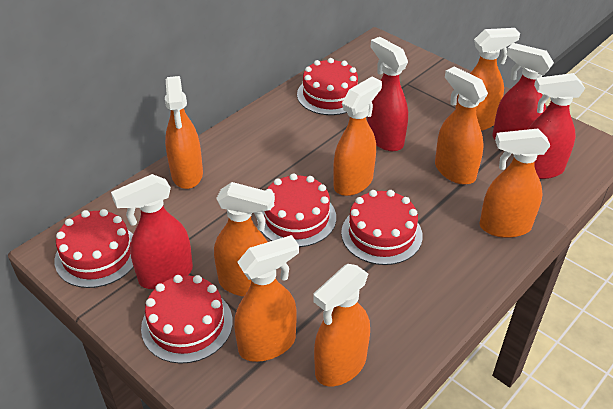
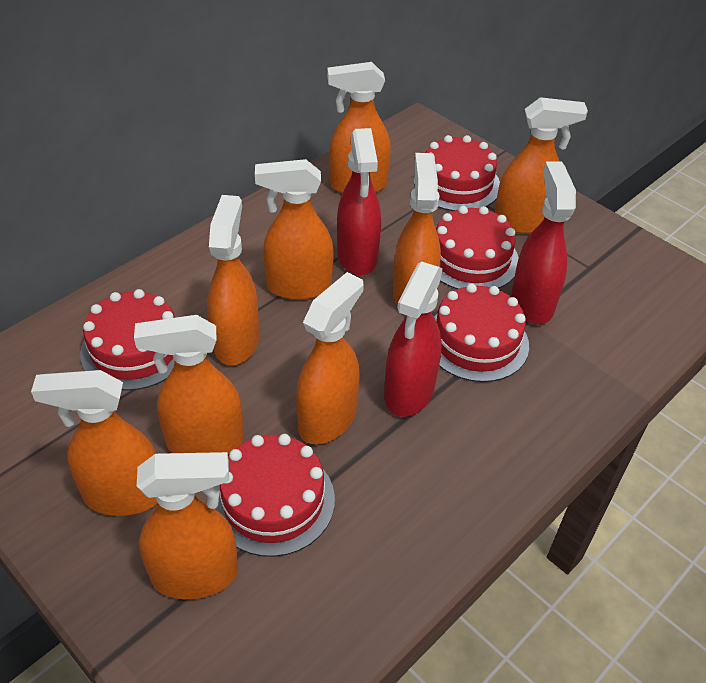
orange spray bottle: 8 -> 9
red spray bottle: 4 -> 3

